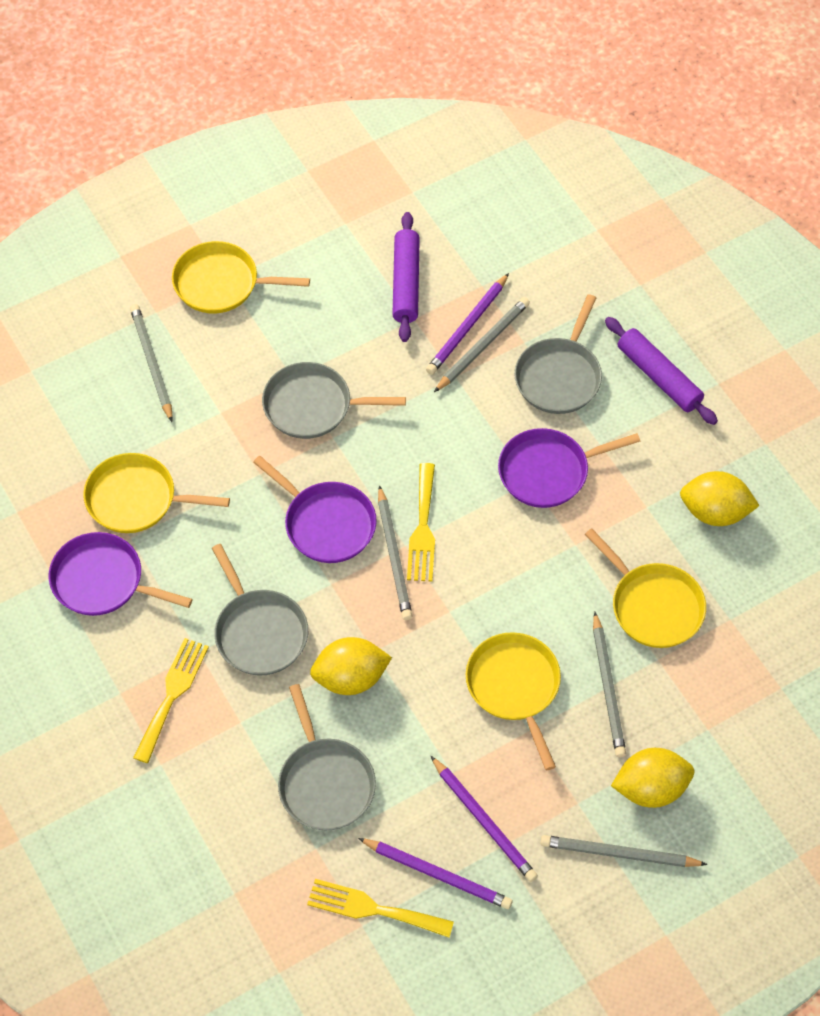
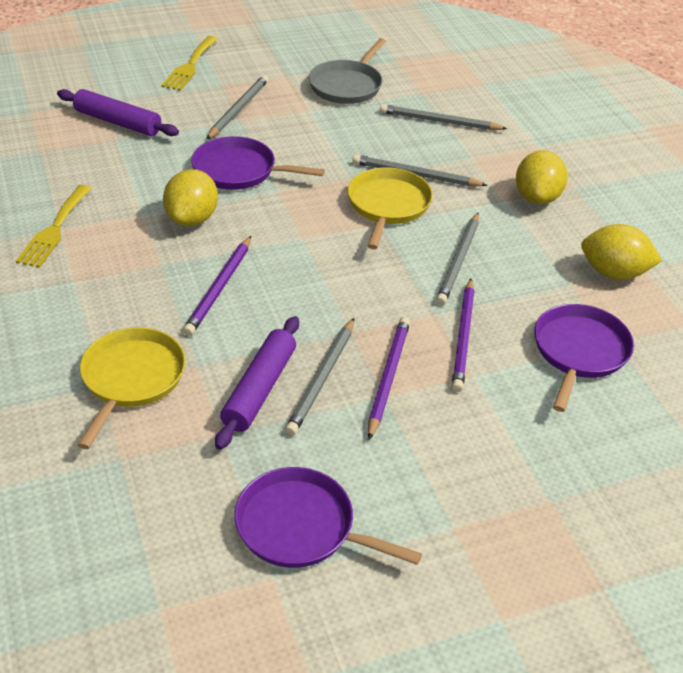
grey pan: 4 -> 1
yellow fork: 3 -> 2
yellow pan: 4 -> 2

